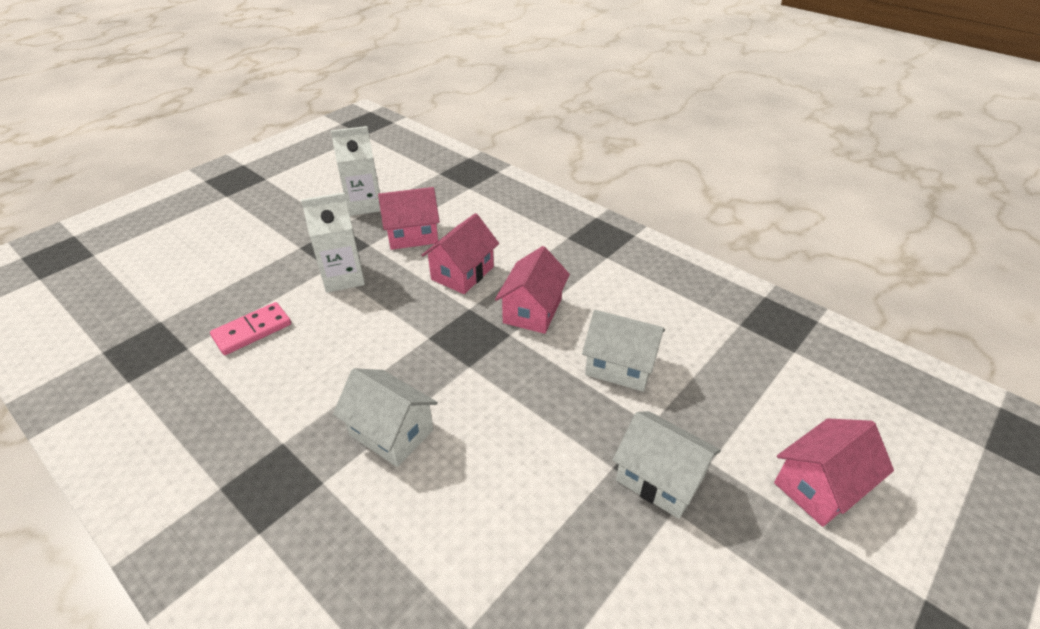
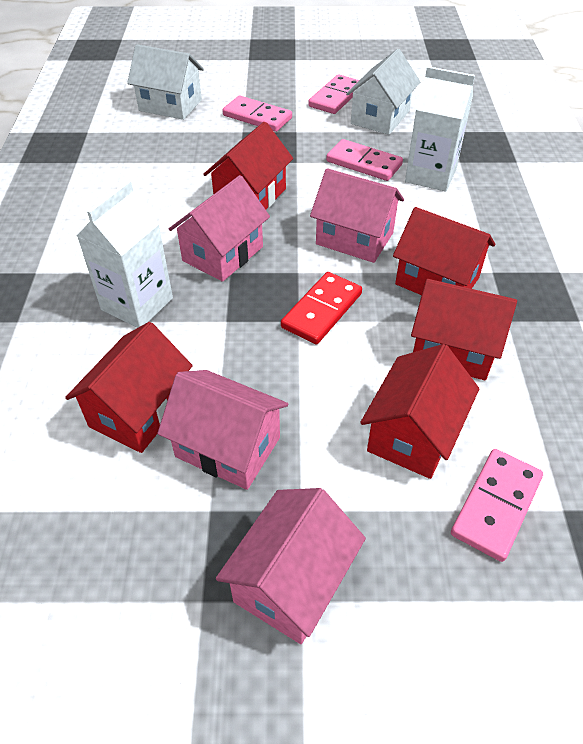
pink domino: 1 -> 4
red domino: 0 -> 1
red house: 0 -> 5
white house: 3 -> 2

